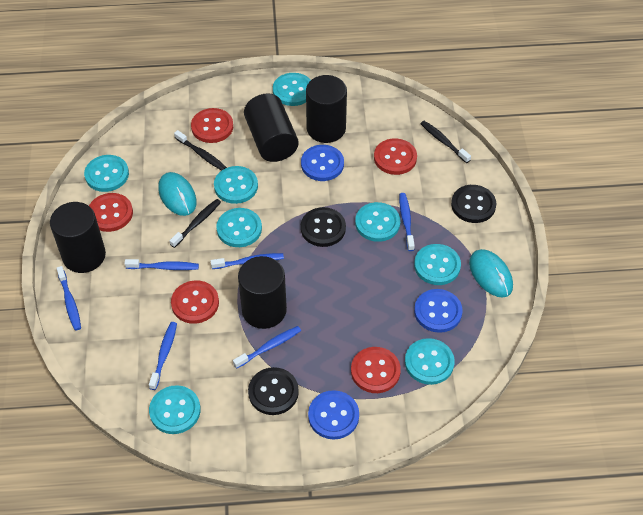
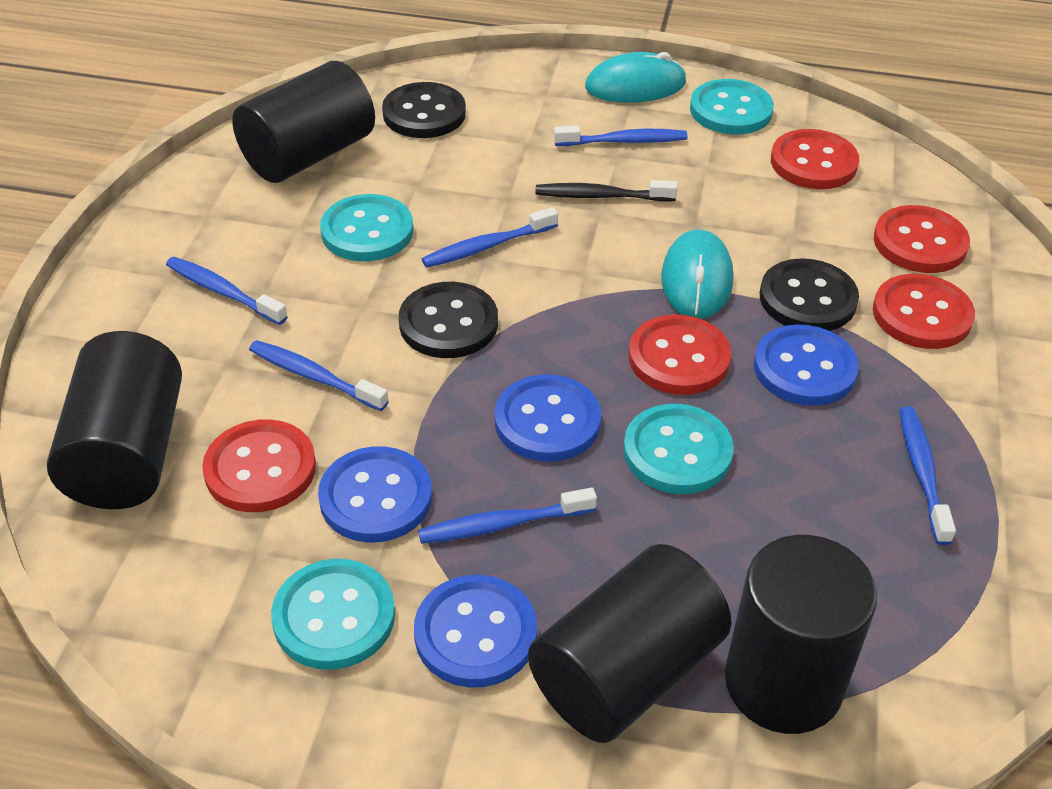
black toothbrush: 3 -> 1
blue button: 3 -> 4
turquoise button: 8 -> 4

